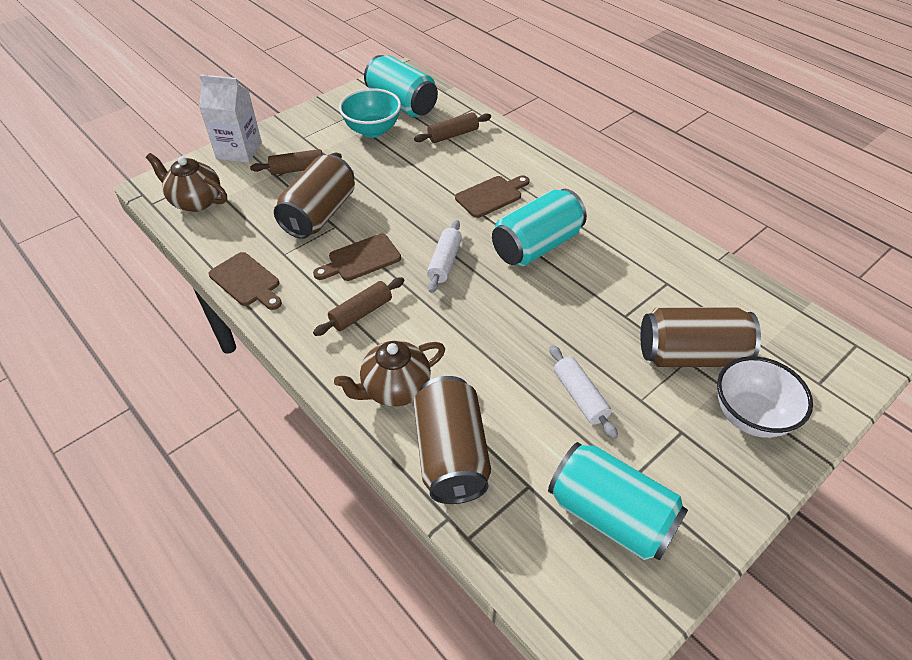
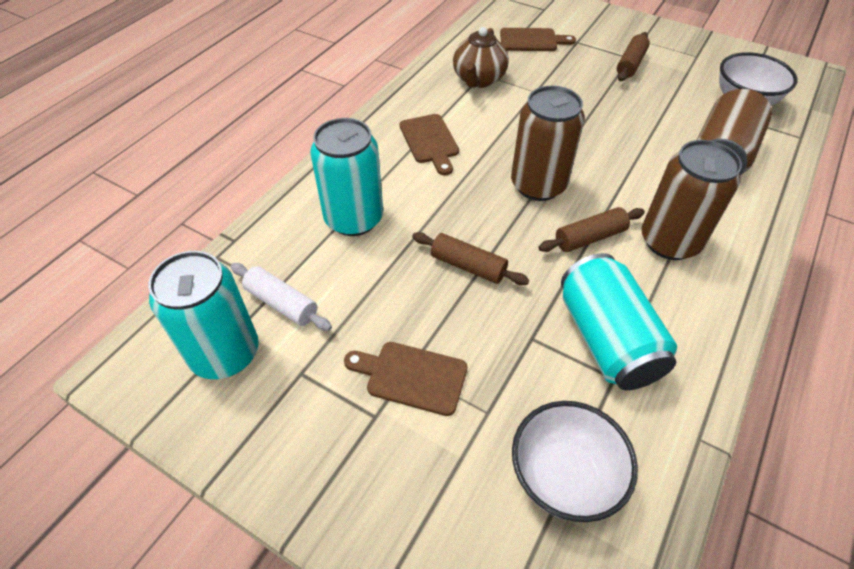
brown teapot: 2 -> 1
turquoise bowl: 1 -> 0
white bowl: 1 -> 2
white carton: 1 -> 0
white rolling pin: 2 -> 1

